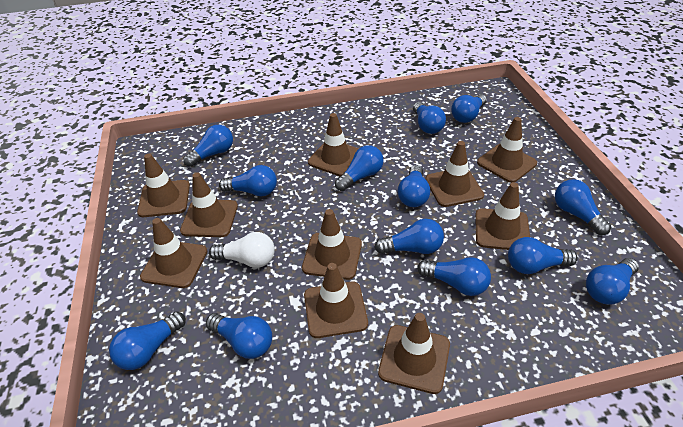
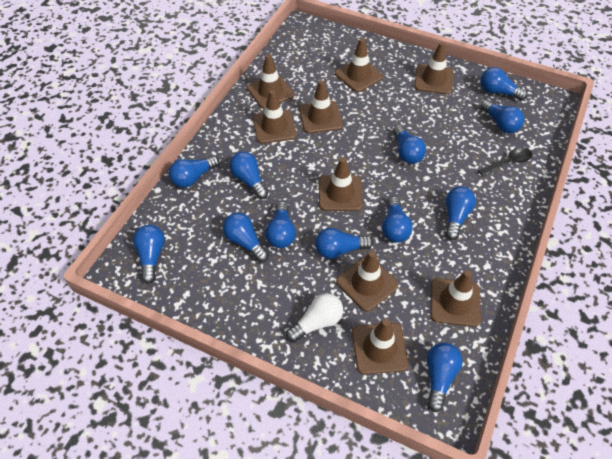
black spoon: 0 -> 1
blue light bulb: 13 -> 12
brown traffic cone: 10 -> 9

